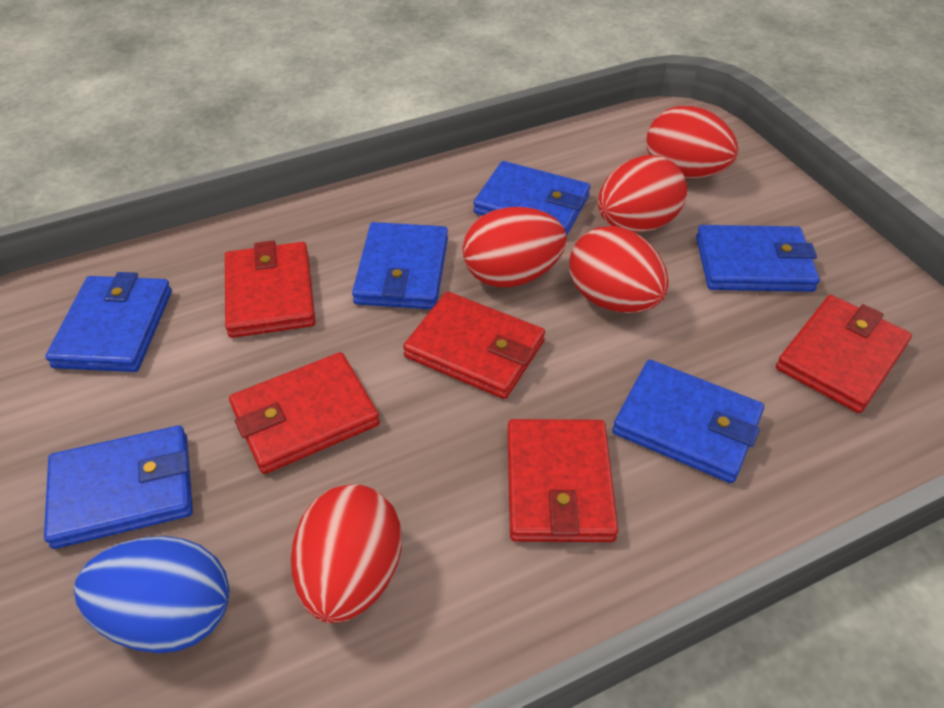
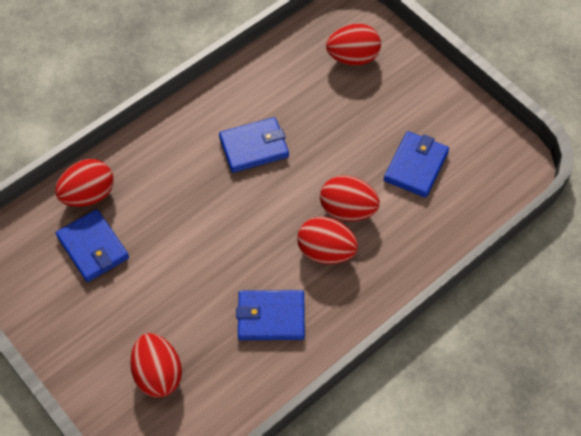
blue egg: 1 -> 0
blue wallet: 6 -> 4
red wallet: 5 -> 0

